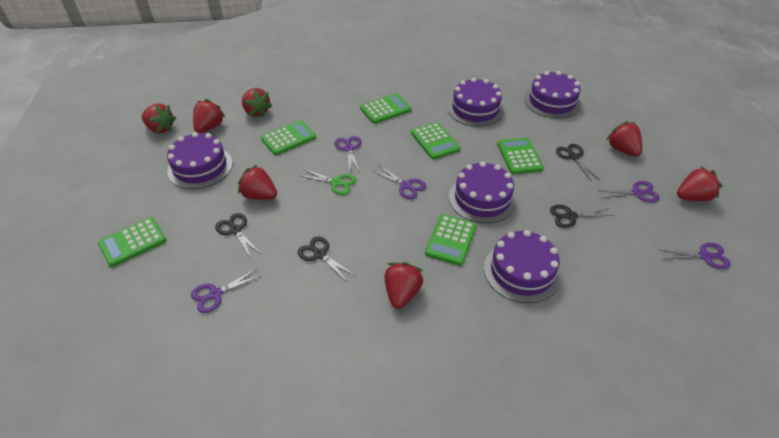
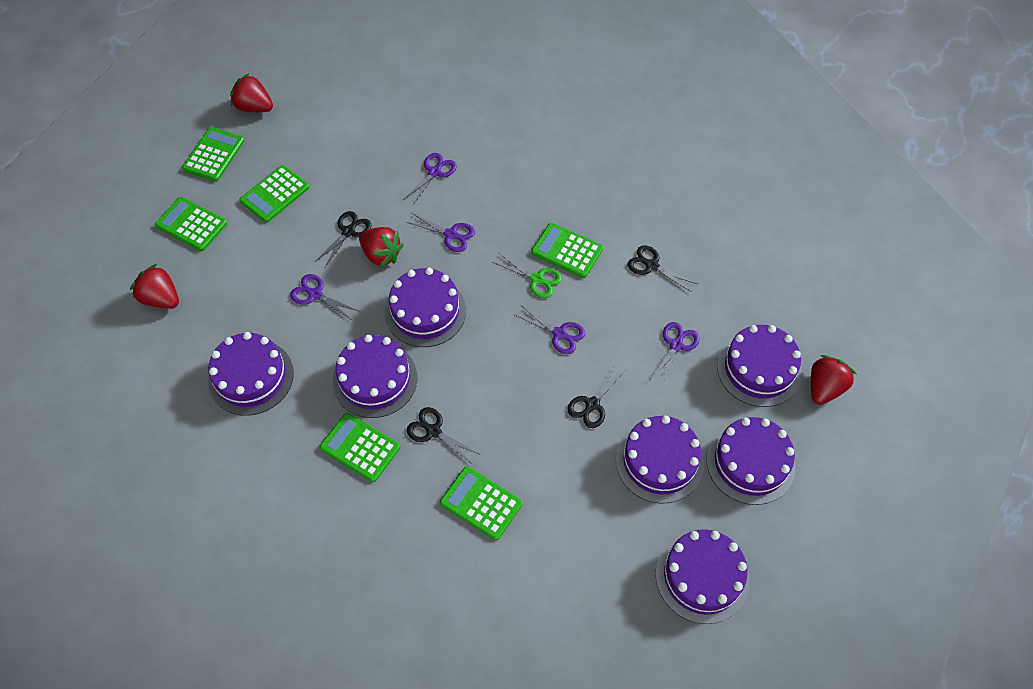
purple cake: 5 -> 7
red strawberry: 7 -> 4

